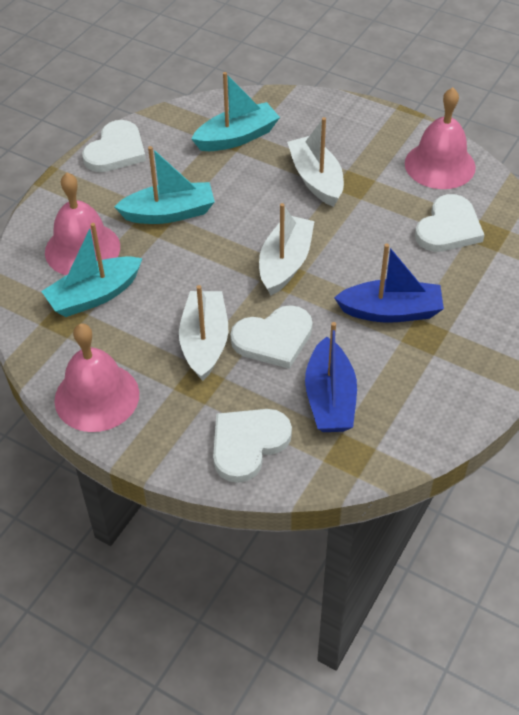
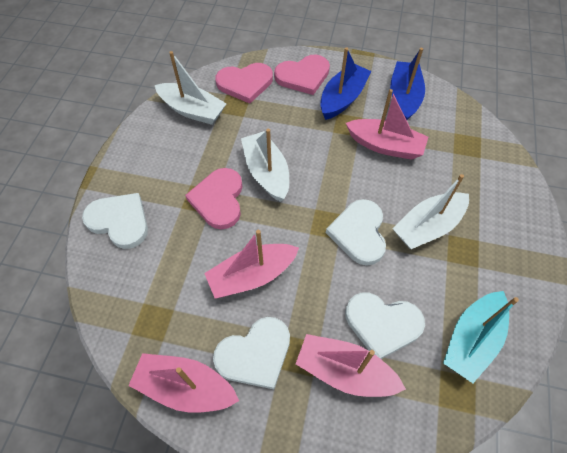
pink bell: 3 -> 0
pink boat: 0 -> 4
pink heart: 0 -> 3
turquoise boat: 3 -> 1

